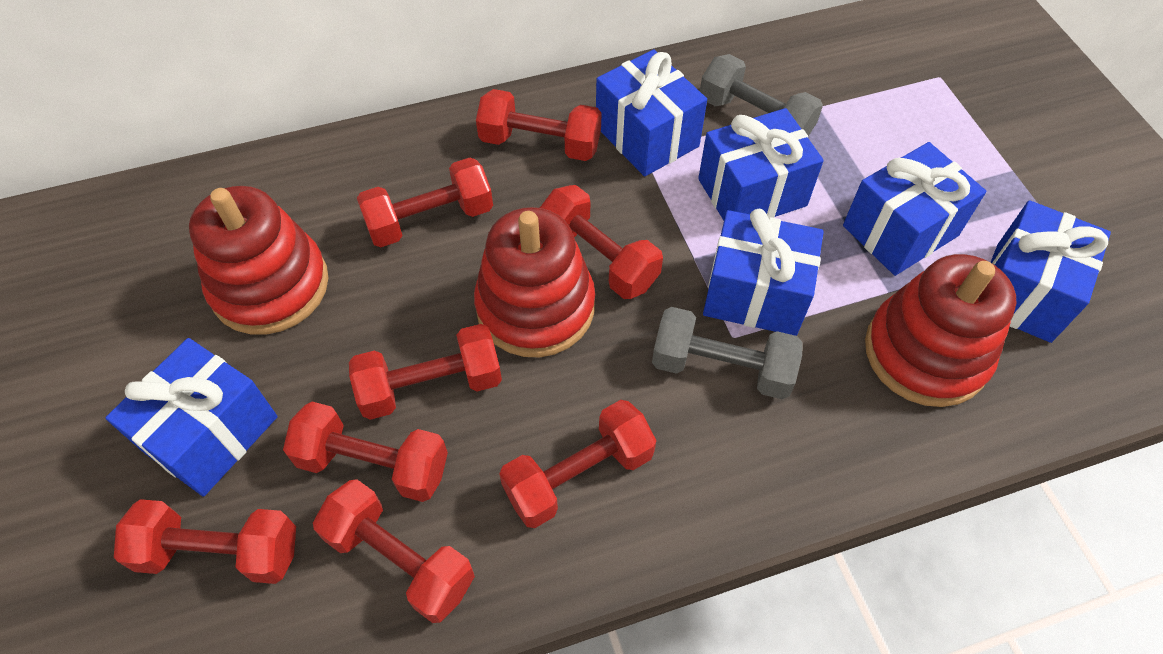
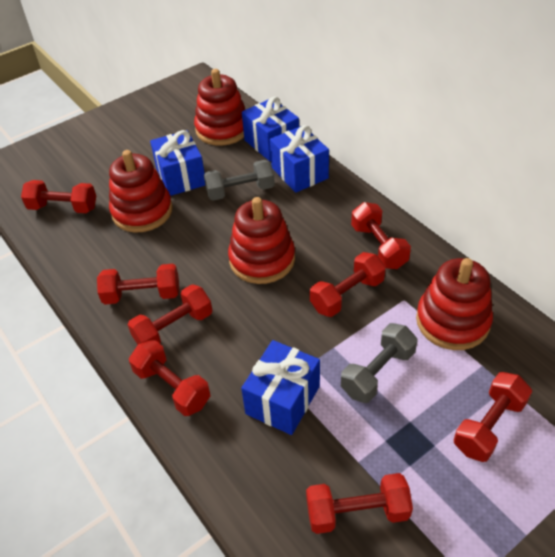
blue gift: 6 -> 4
red stacking toy: 3 -> 4

